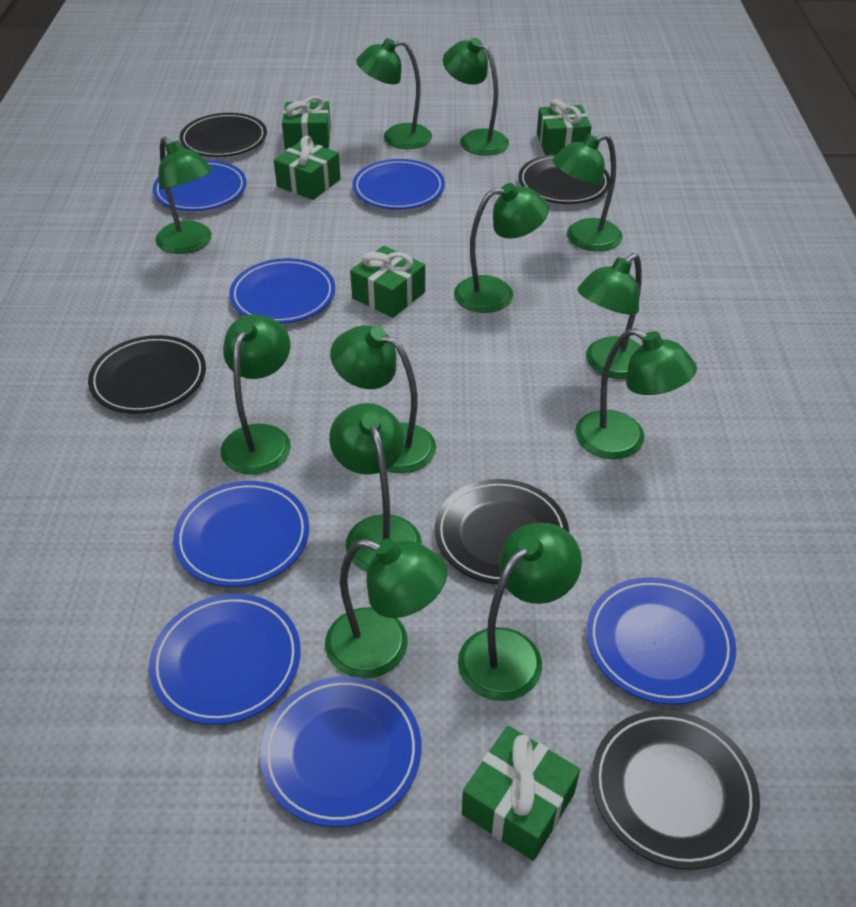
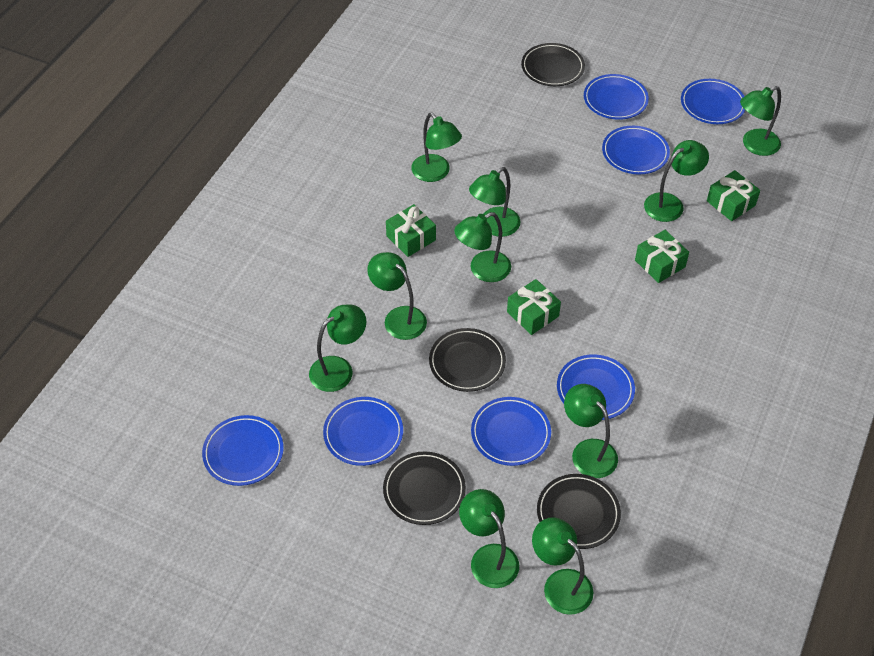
black plate: 5 -> 4
green gift: 5 -> 4
green lamp: 12 -> 10

